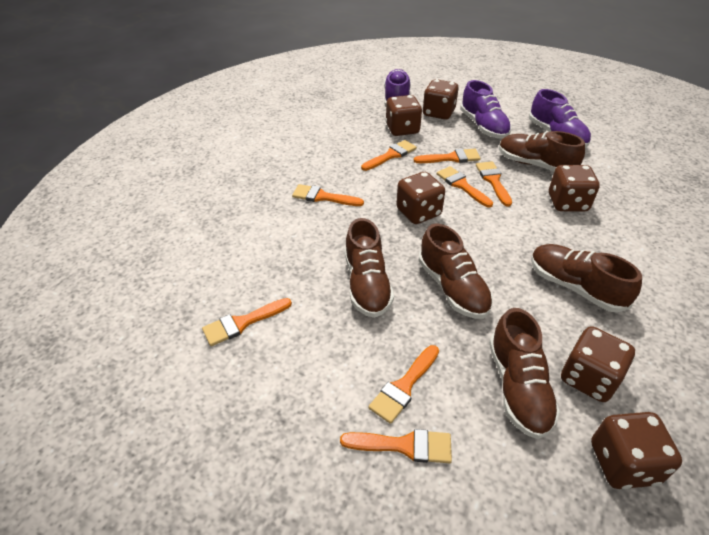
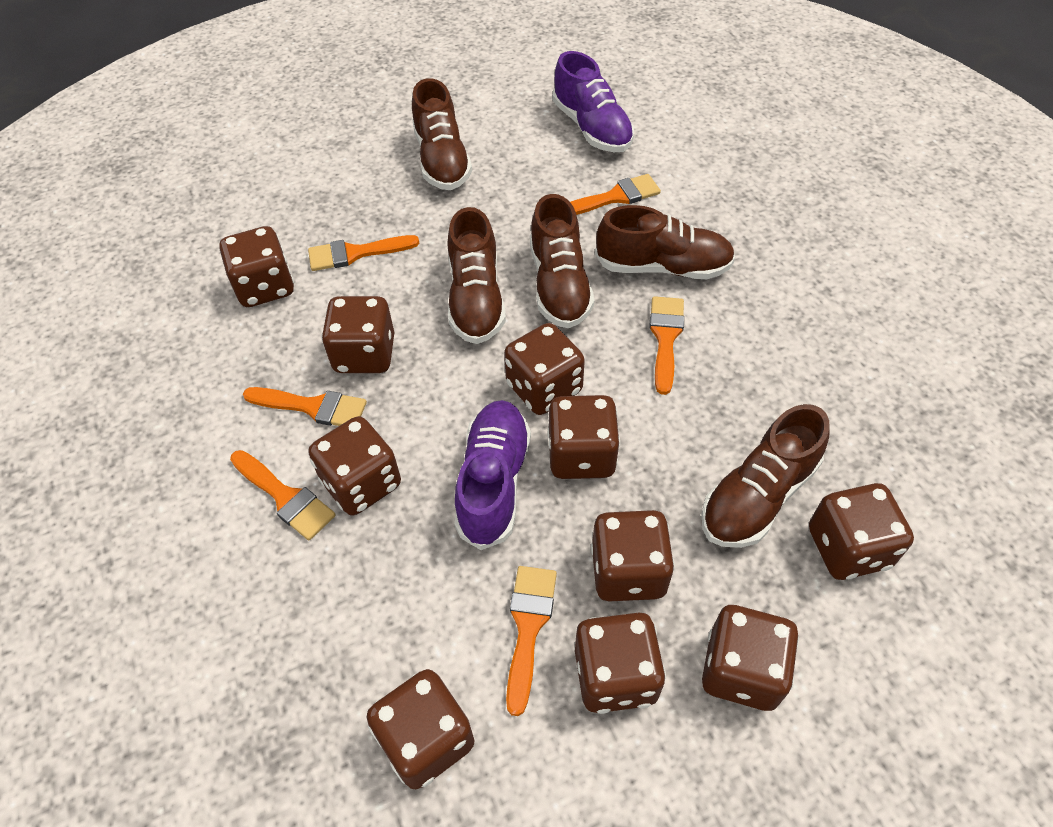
brown dice: 6 -> 10
orange brush: 8 -> 6
purple shoe: 3 -> 2

